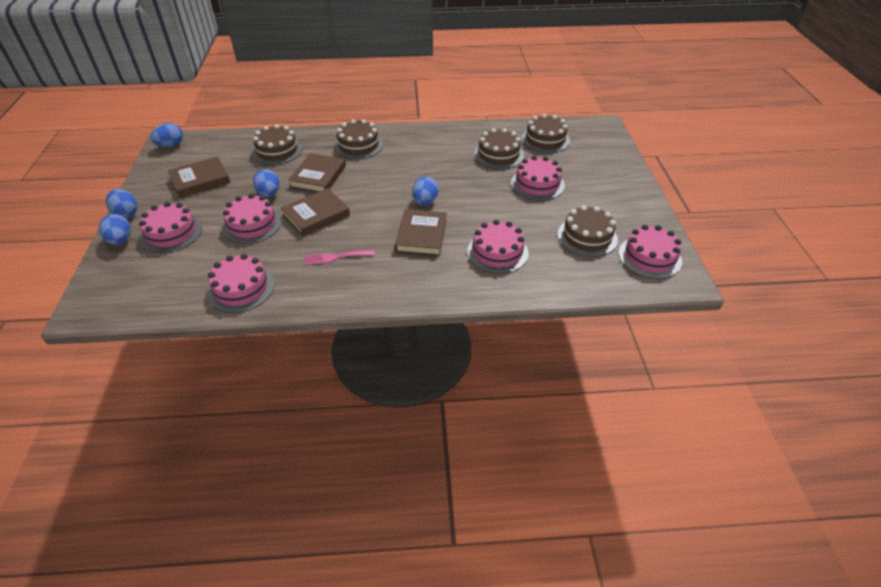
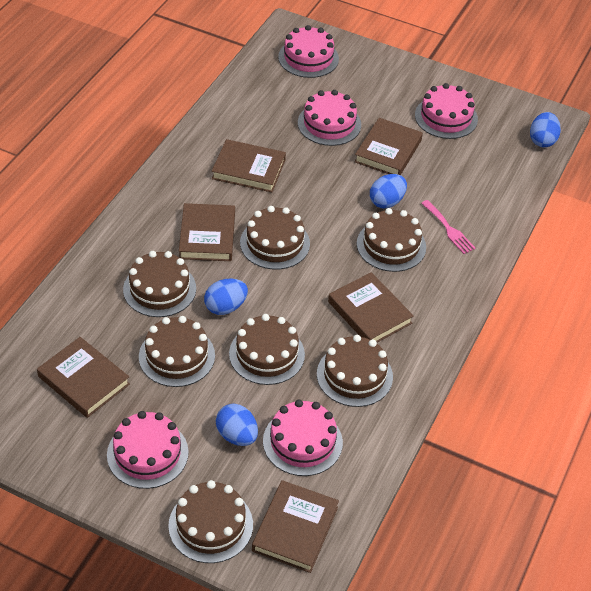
blue egg: 5 -> 4
brown book: 4 -> 6
brown cake: 5 -> 7
pink cake: 6 -> 5

